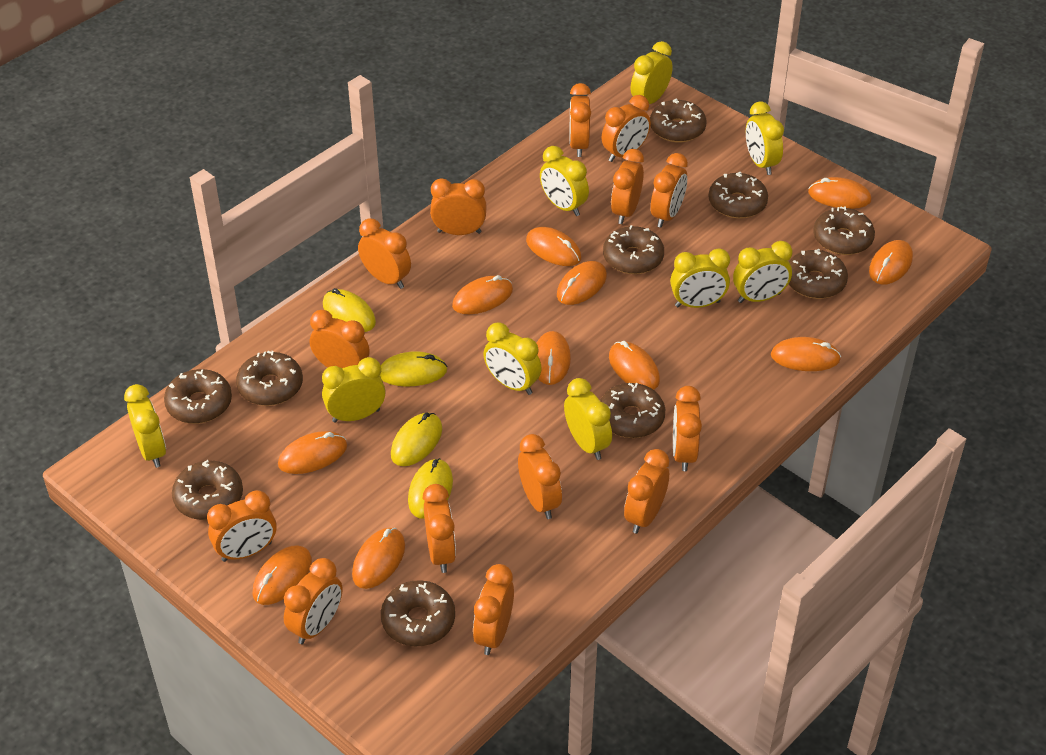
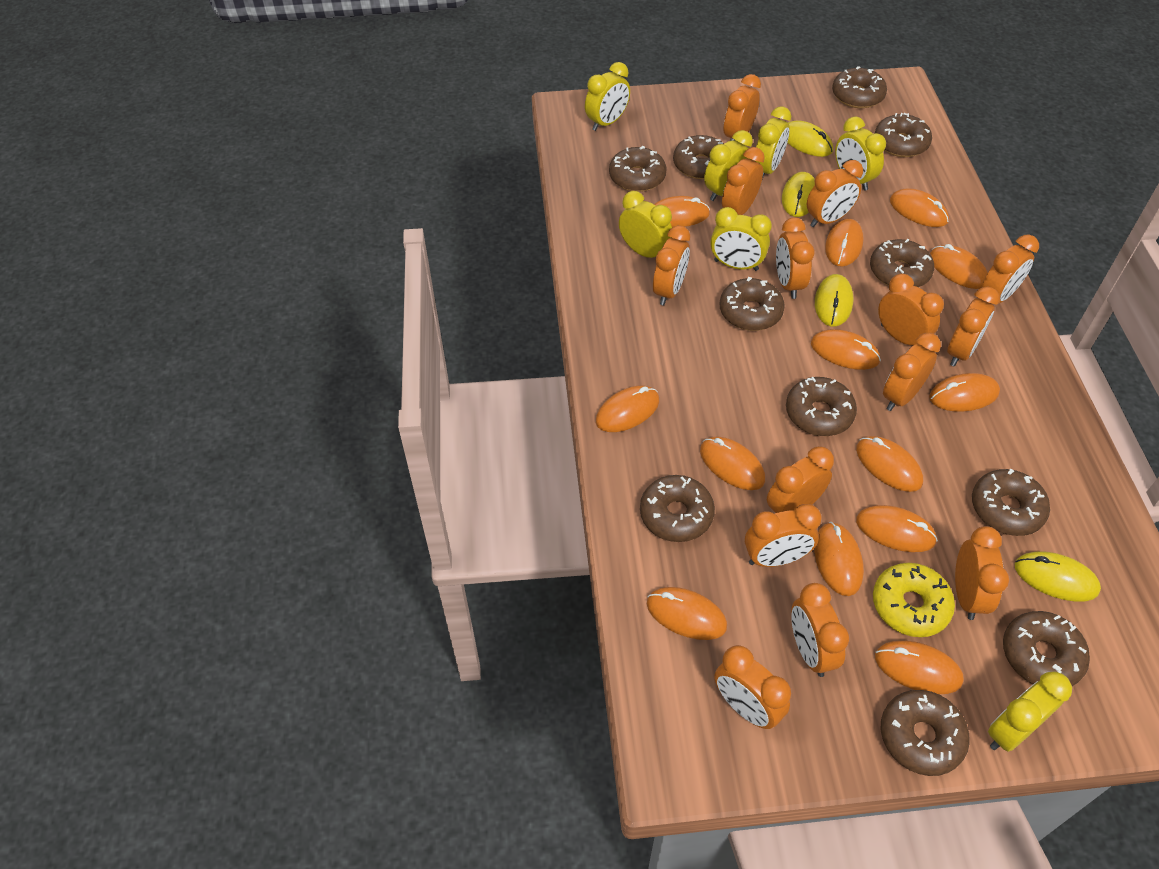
brown donut: 10 -> 11
orange mouse: 11 -> 13
yellow clock: 9 -> 7
yellow donut: 0 -> 1

